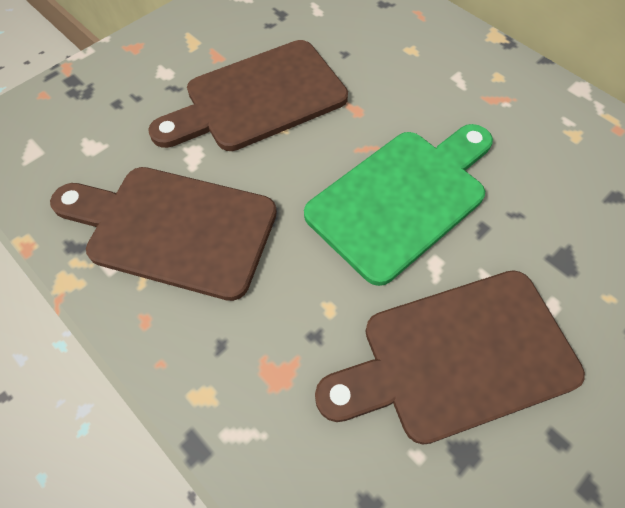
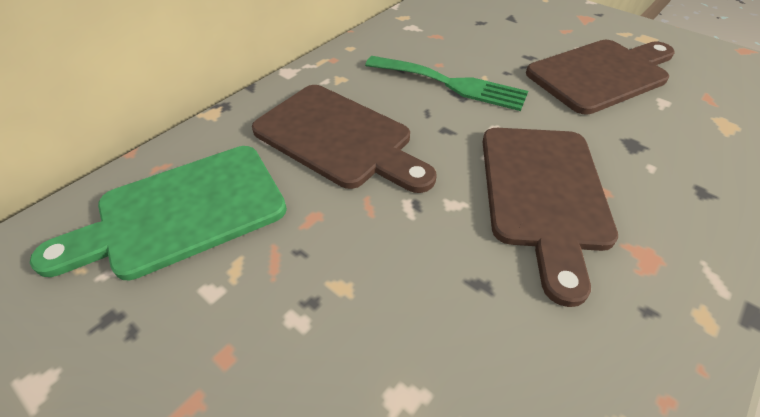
green fork: 0 -> 1

